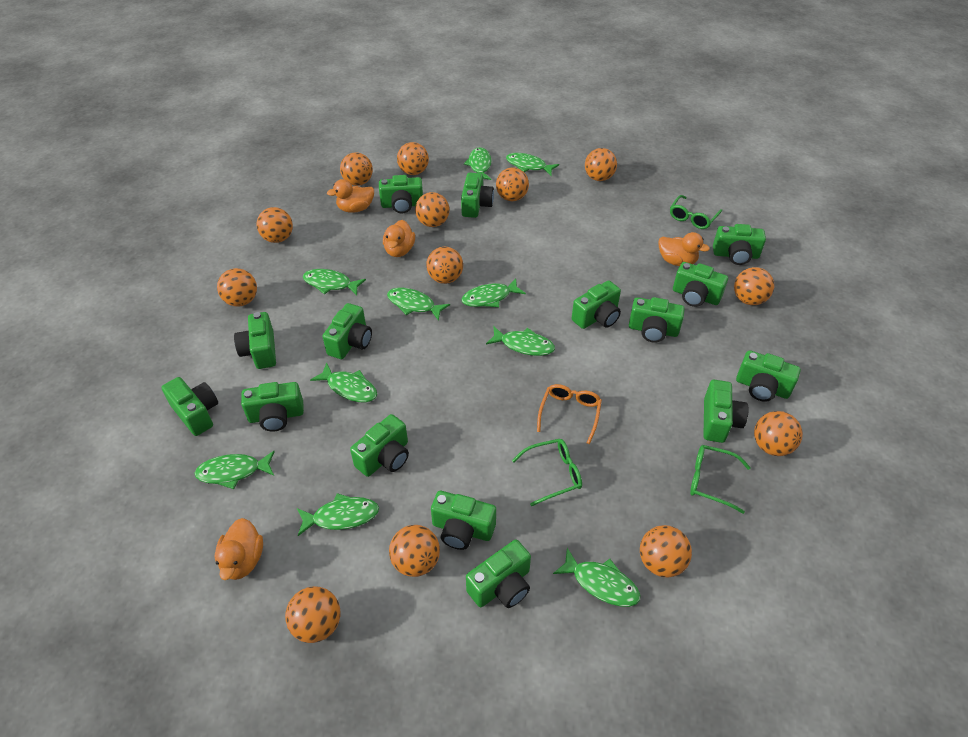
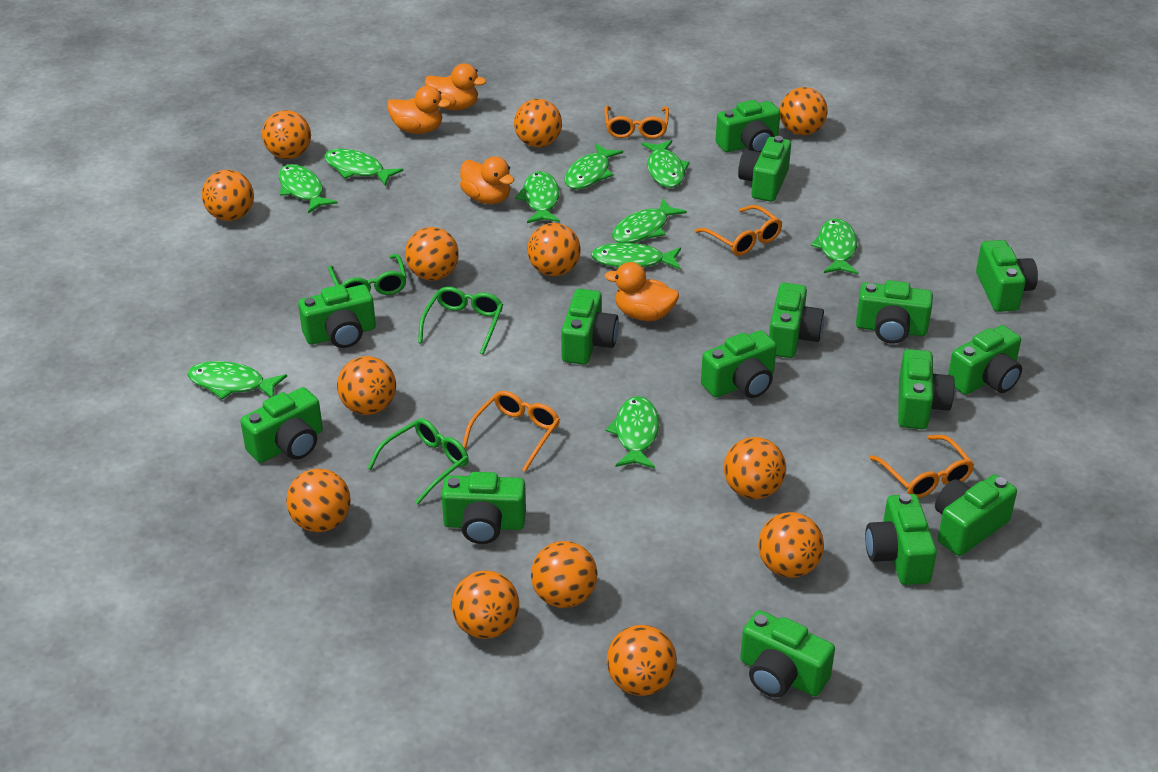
orange glasses: 1 -> 4

